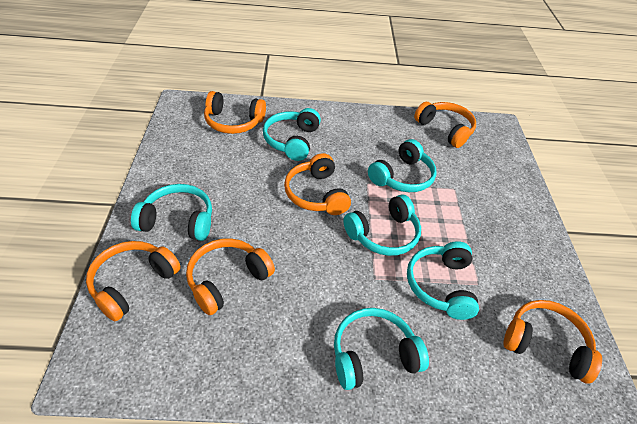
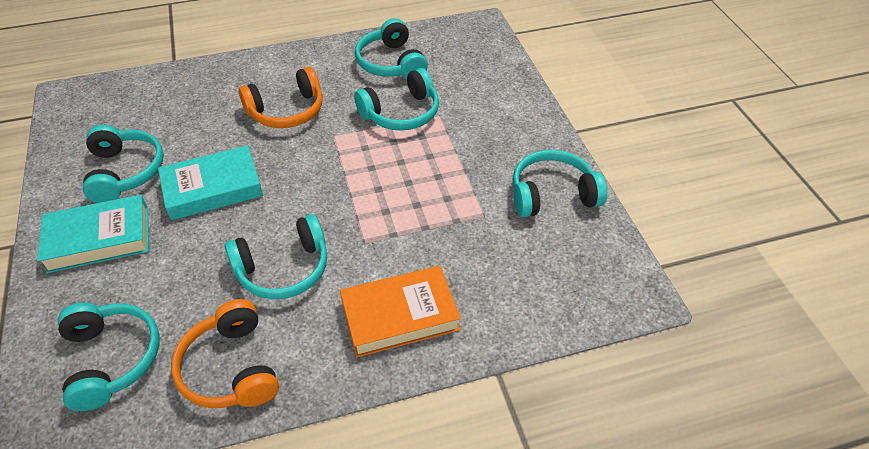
orange book: 0 -> 1
orange headphones: 6 -> 2
turquoise book: 0 -> 2

